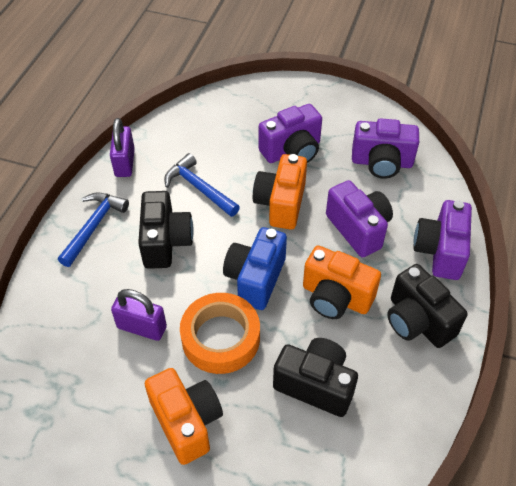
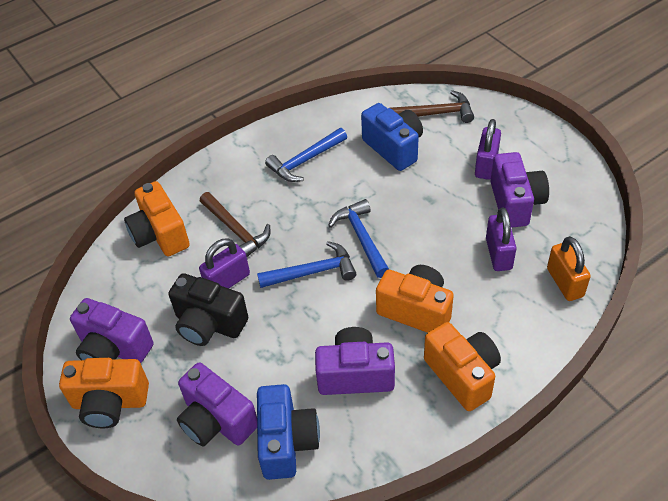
black camera: 3 -> 1
blue camera: 1 -> 2
blue hammer: 2 -> 3
brown hammer: 0 -> 2
orange camera: 3 -> 4
orange padlock: 0 -> 1
orange tape: 1 -> 0
purple padlock: 2 -> 3

